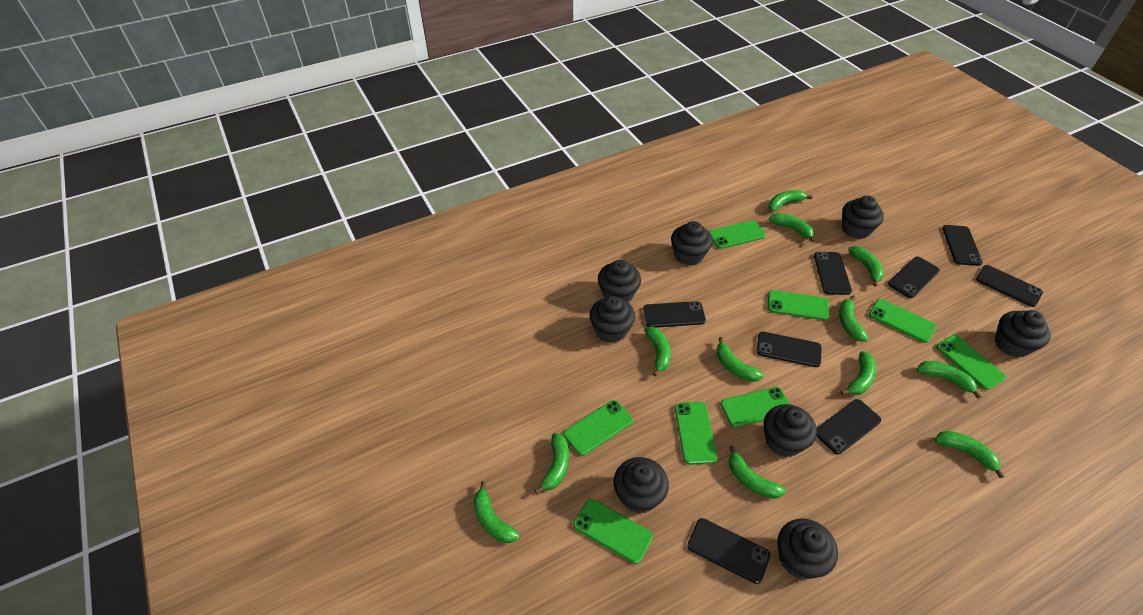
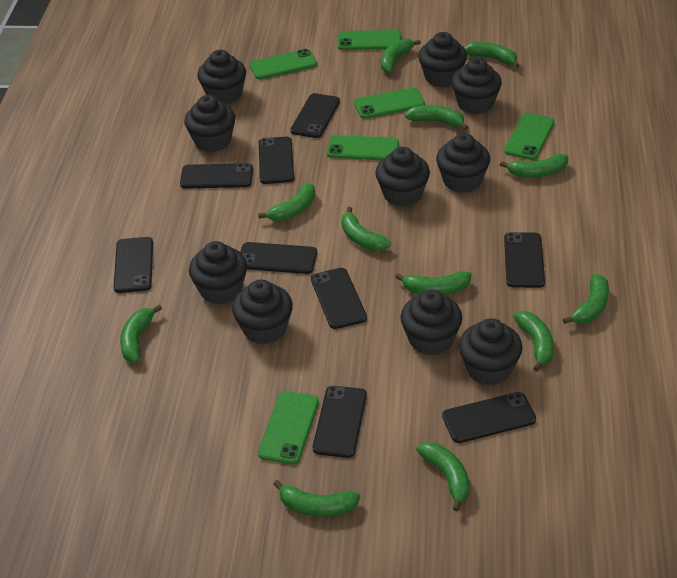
black cupcake: 8 -> 10
black phone: 8 -> 9
green phone: 8 -> 6

